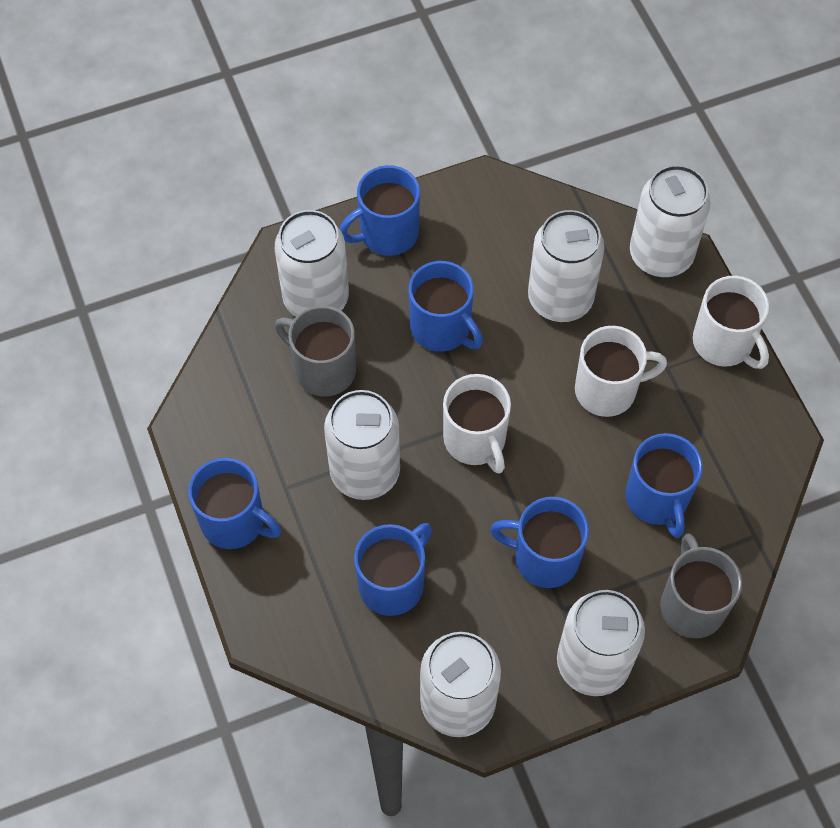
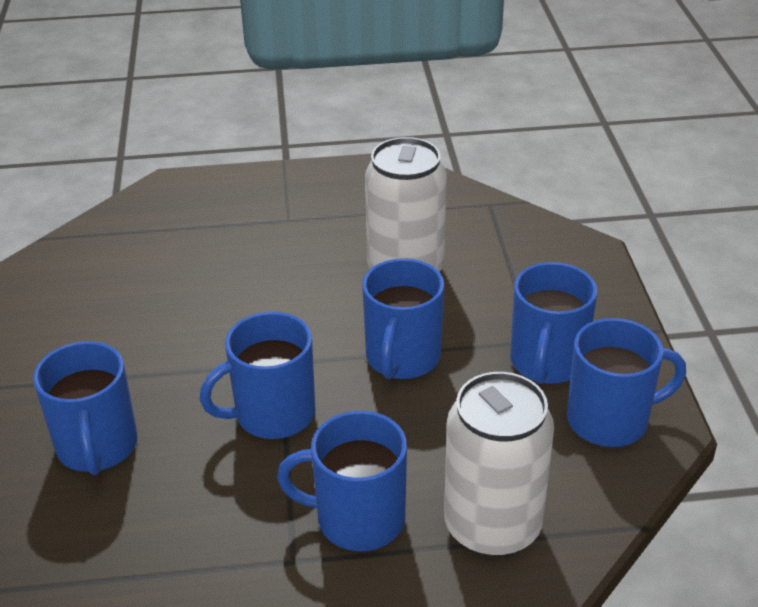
grey mug: 2 -> 0
white can: 6 -> 2
white mug: 3 -> 0

